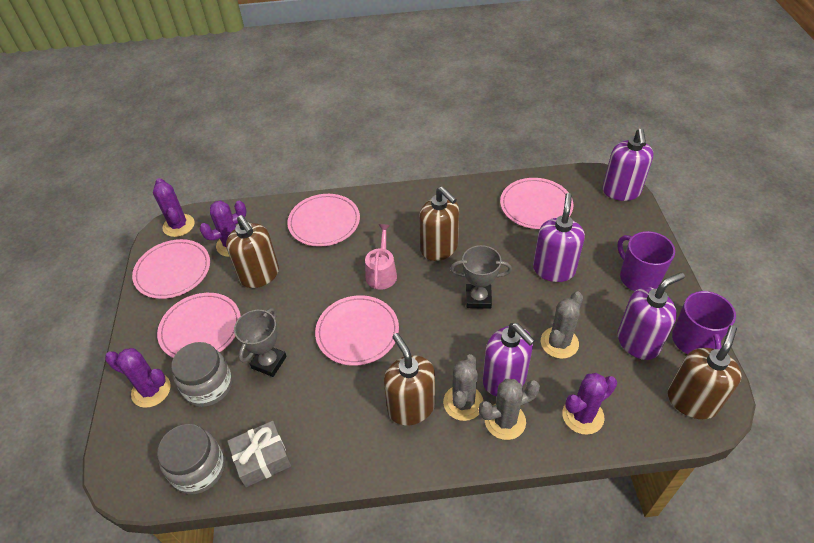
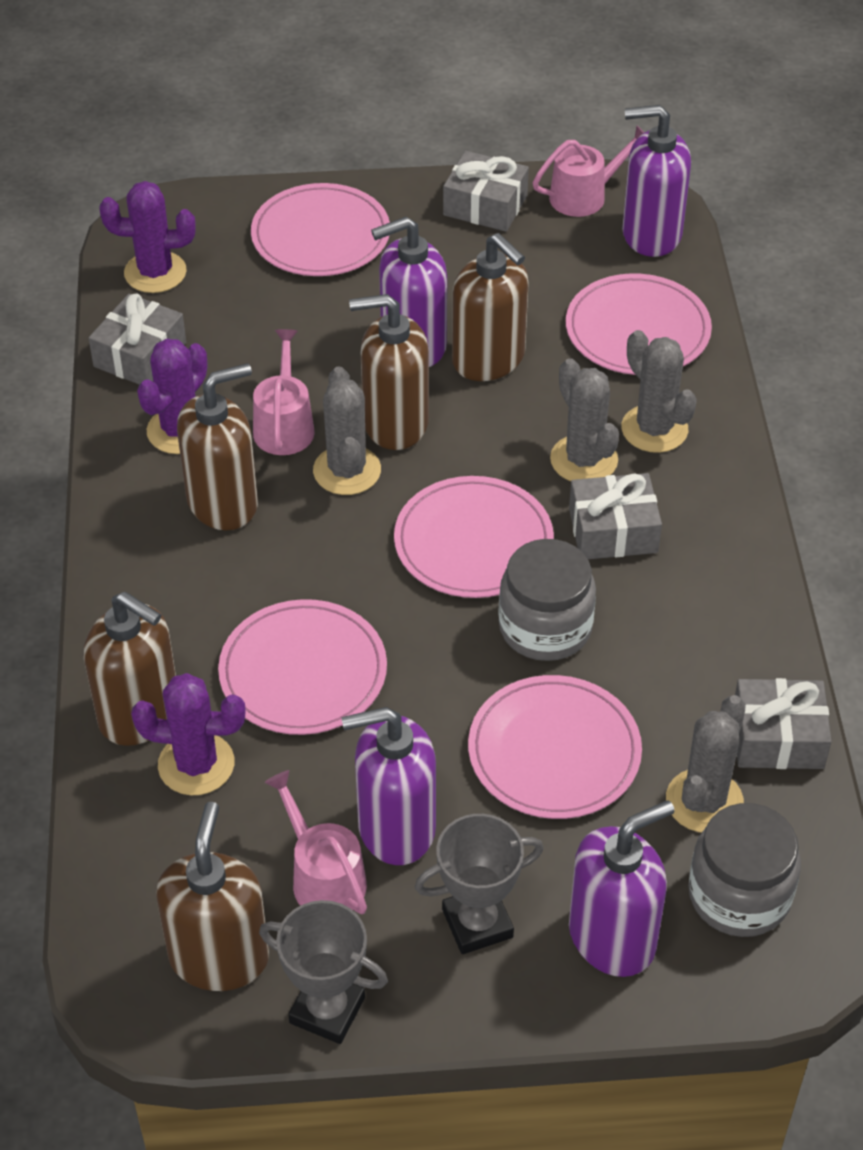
brown soap dispenser: 4 -> 5
grey cactus: 3 -> 4
grey gift: 1 -> 4
pink watering can: 1 -> 3
purple cactus: 4 -> 3
purple mug: 2 -> 0

